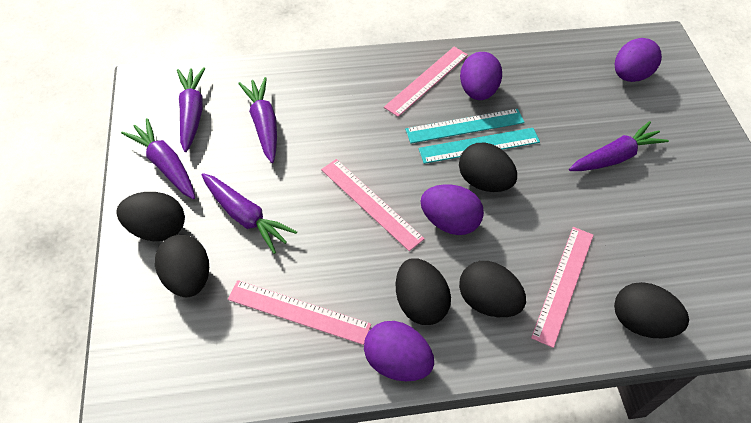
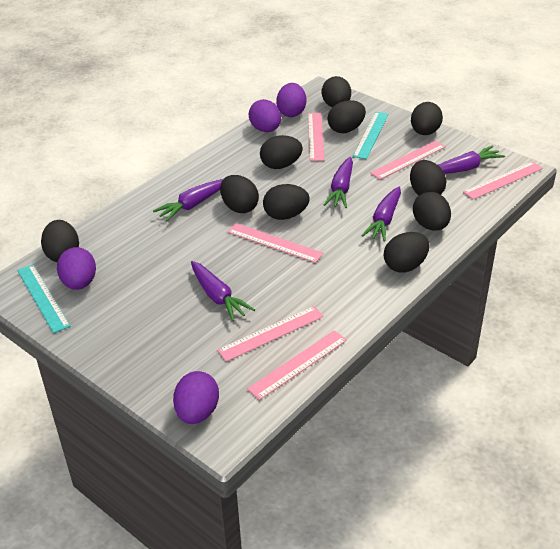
black egg: 6 -> 10
pink ruler: 4 -> 6

